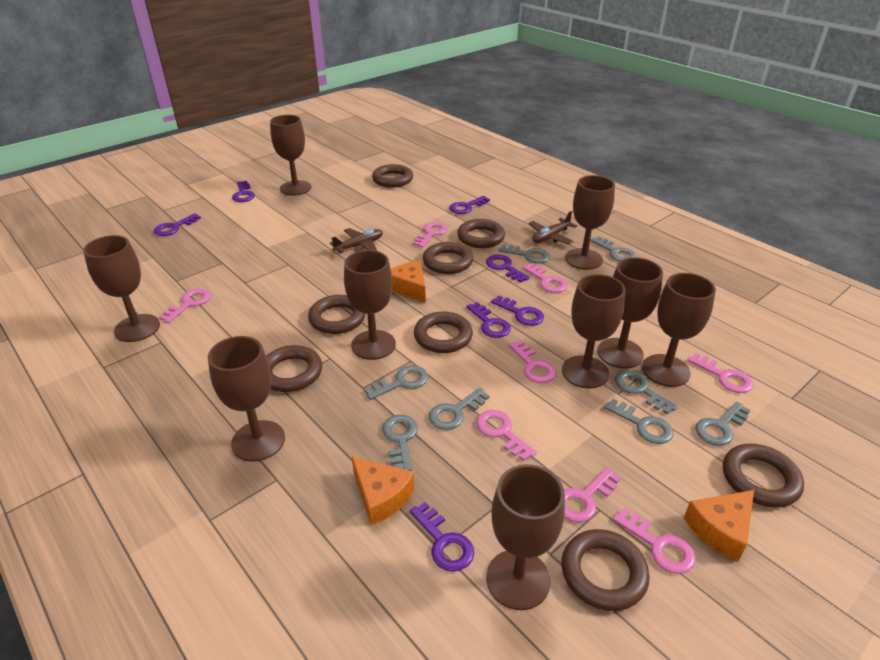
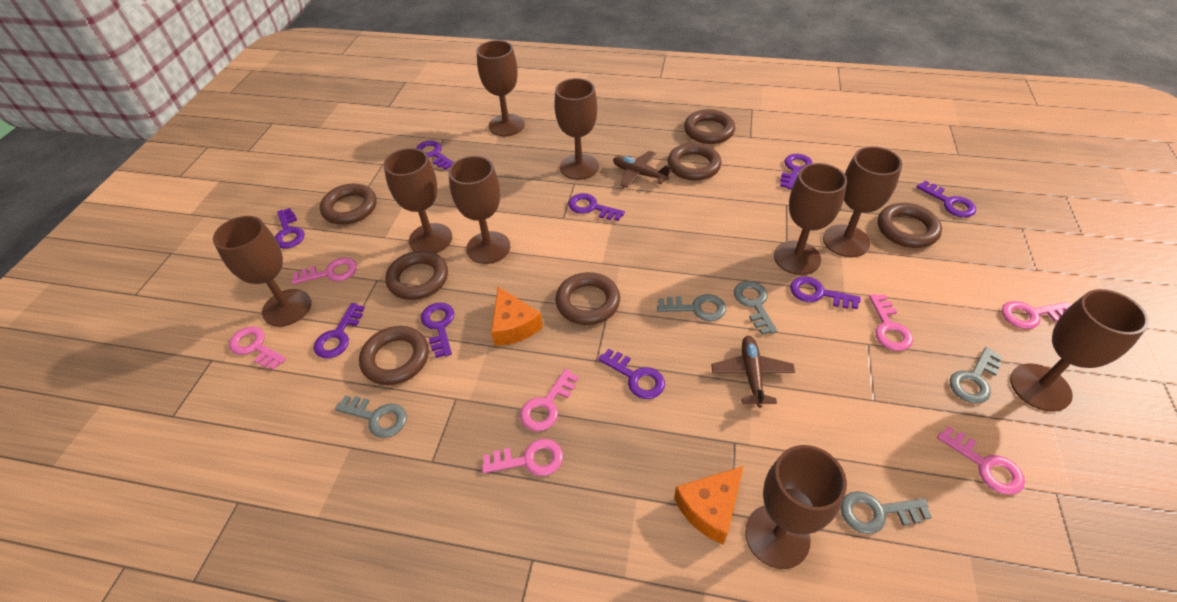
brown ring: 8 -> 7
grey key: 8 -> 5
orange cheese: 3 -> 2
pink key: 8 -> 7
purple key: 7 -> 9

